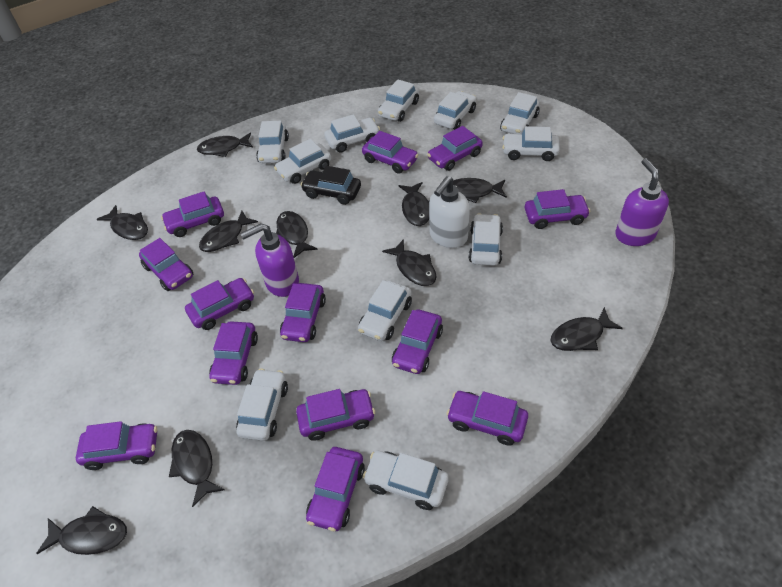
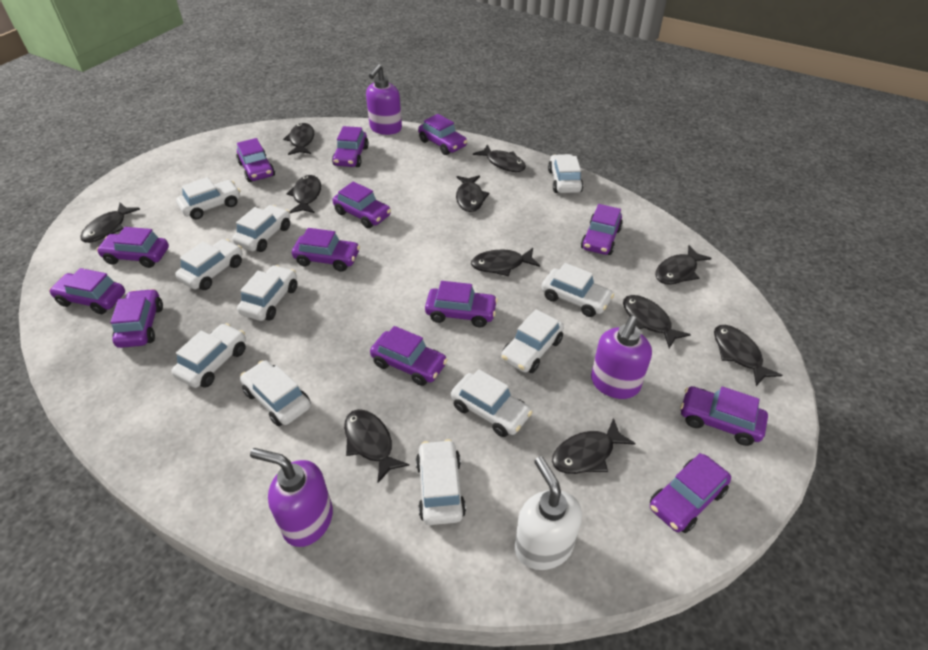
black car: 1 -> 0
black fish: 10 -> 11
purple soap dispenser: 2 -> 3

